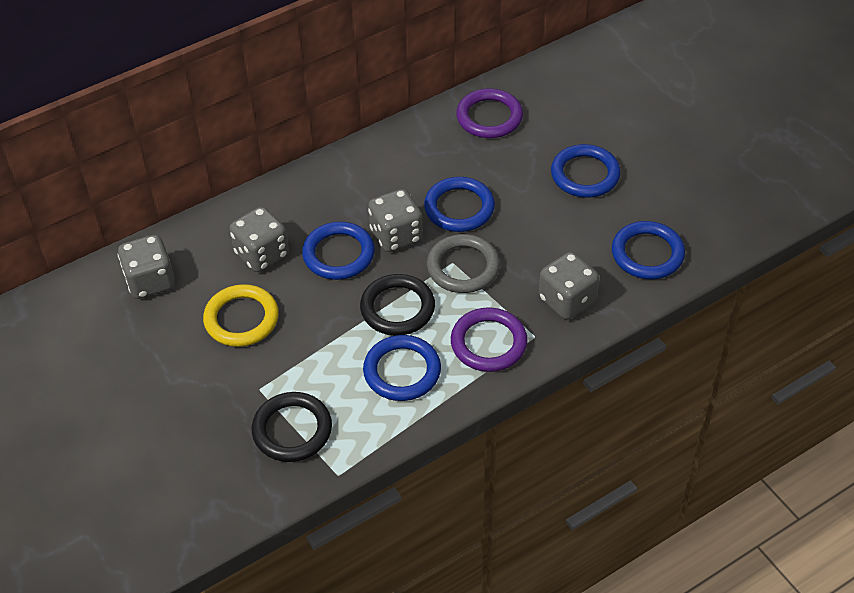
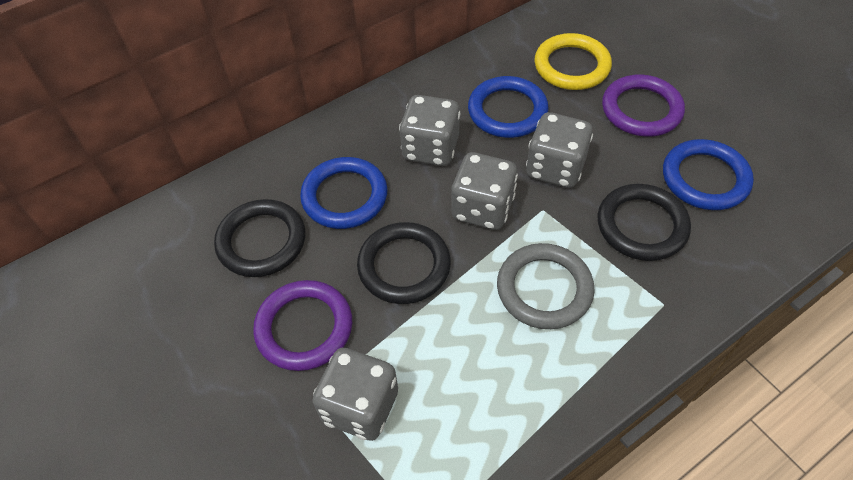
black ring: 2 -> 3
blue ring: 5 -> 3

